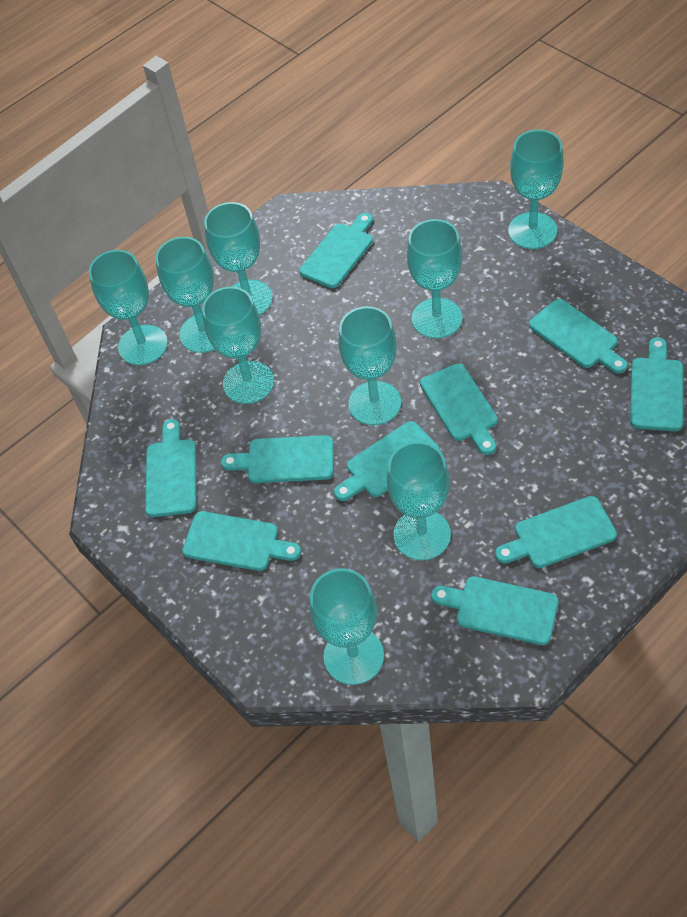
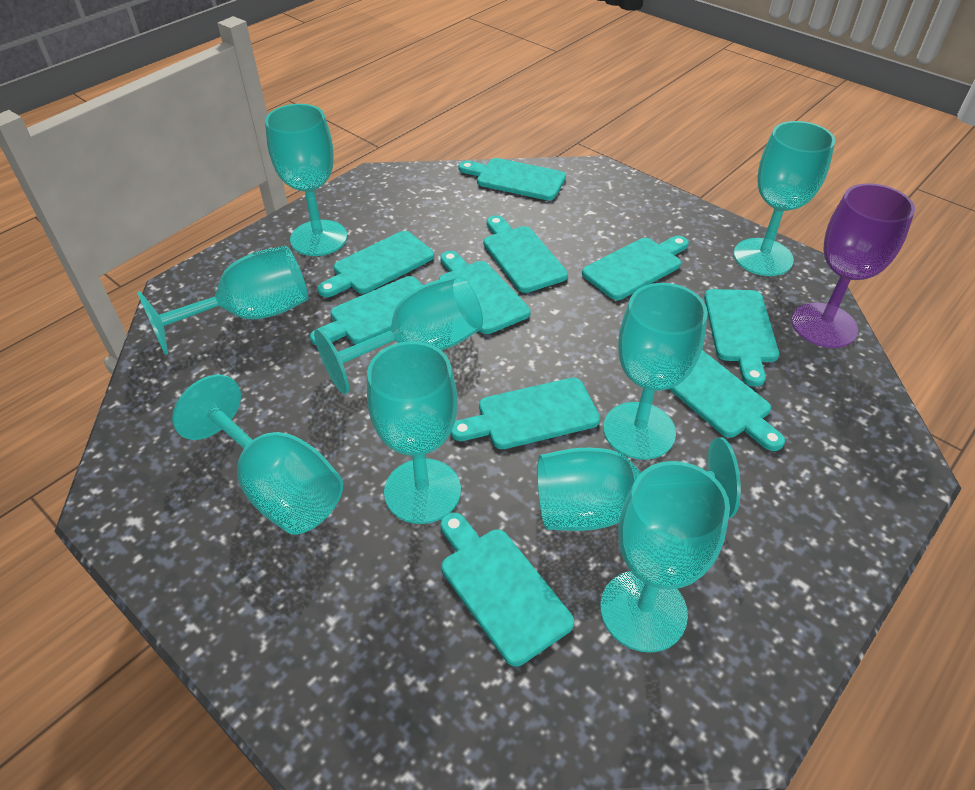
purple goblet: 0 -> 1

